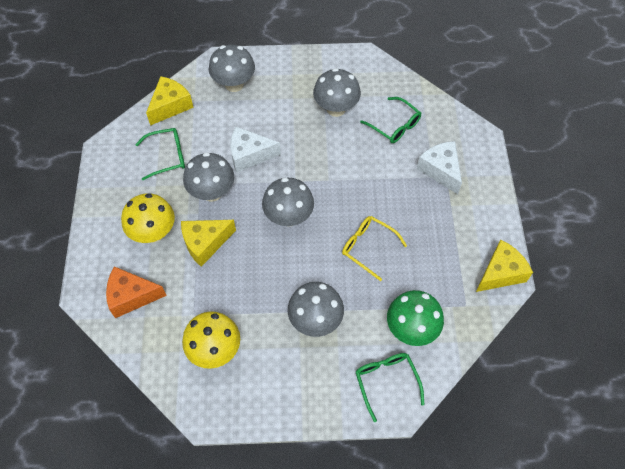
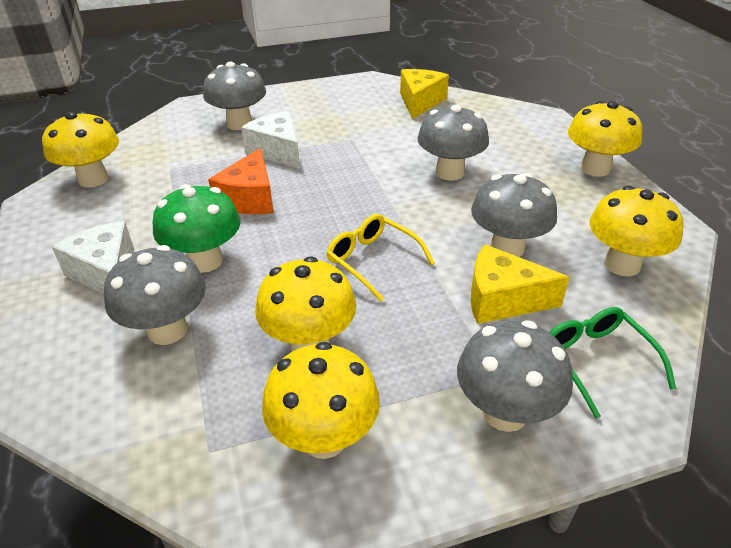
green glasses: 3 -> 1
yellow cheese: 3 -> 2
yellow mushroom: 2 -> 5

